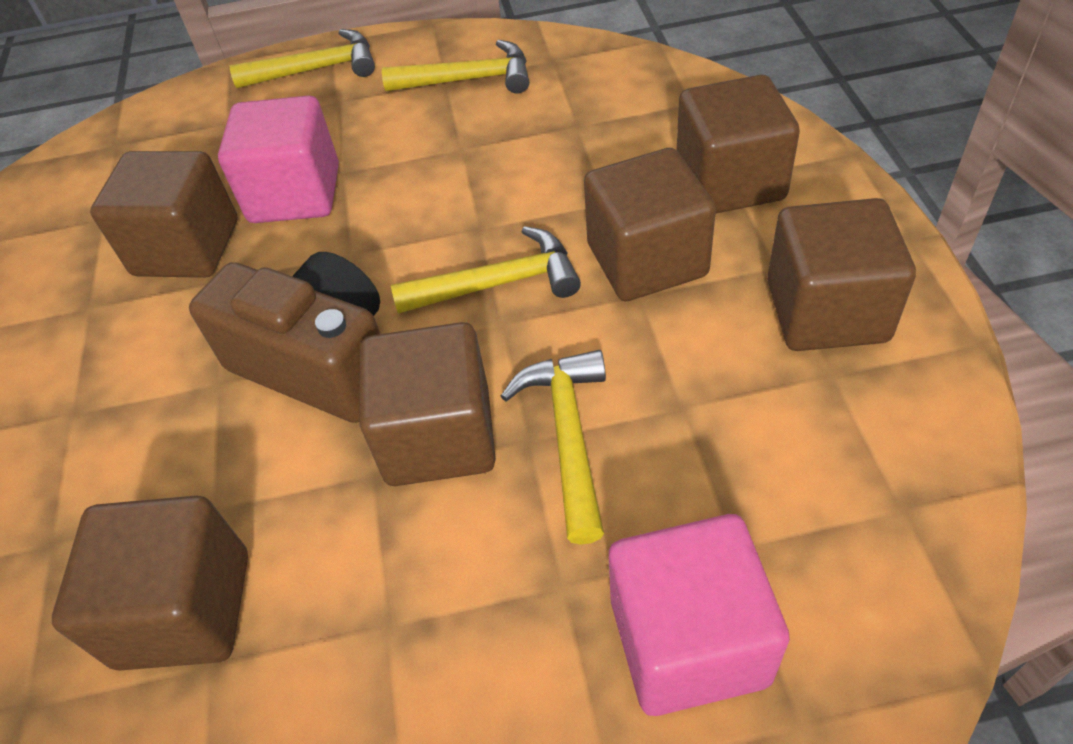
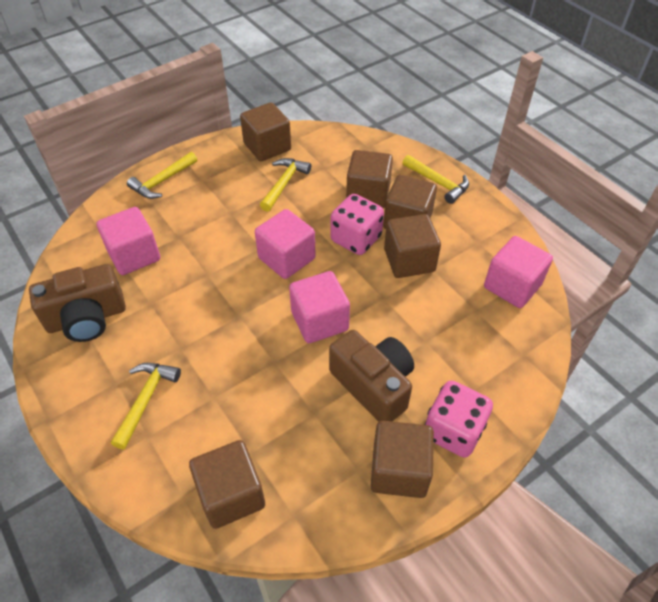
brown camera: 1 -> 2
pink cube: 2 -> 4
pink dice: 0 -> 2

